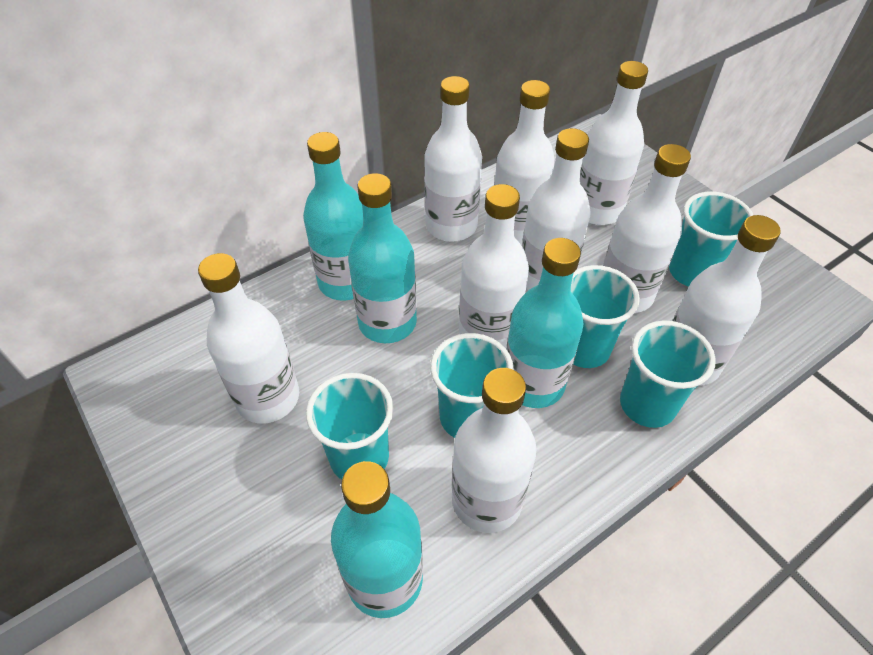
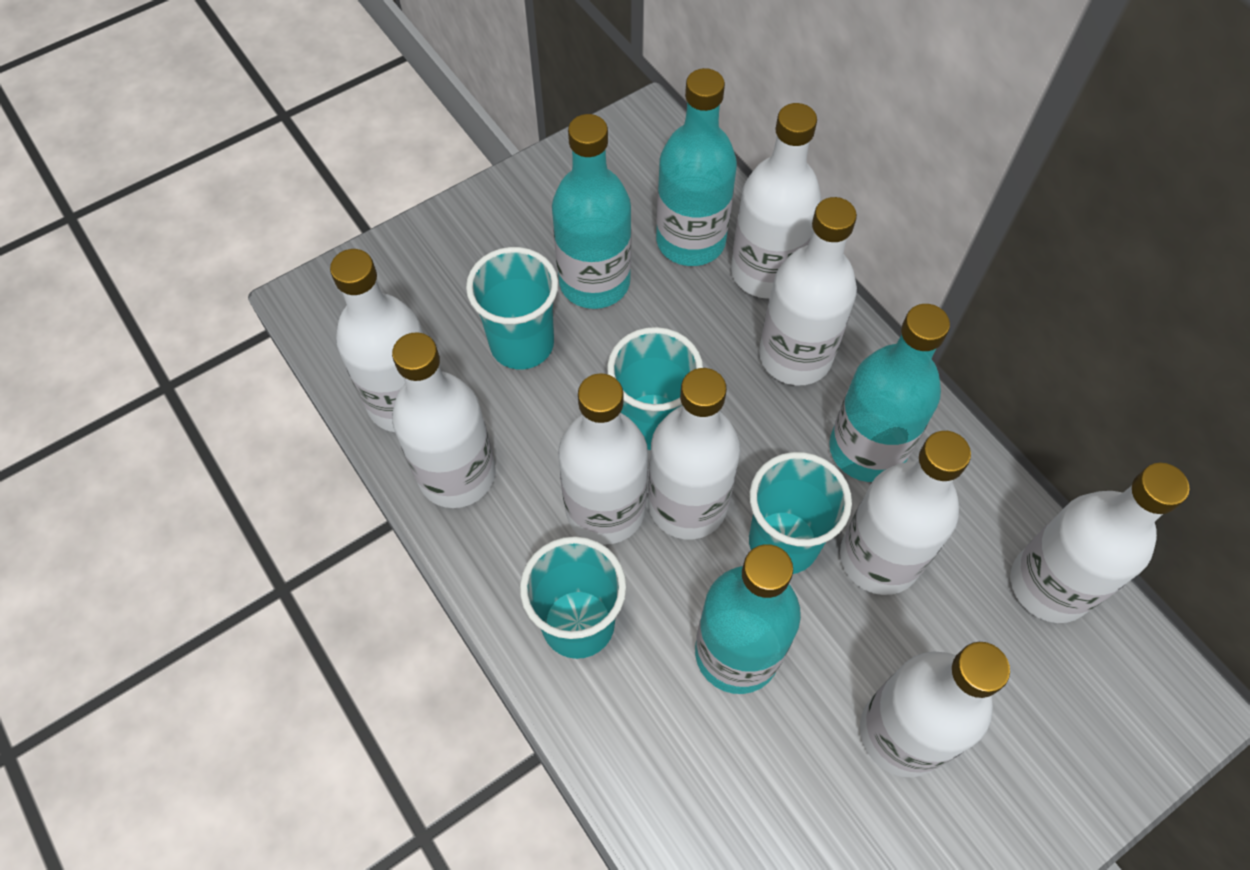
turquoise cup: 5 -> 4

